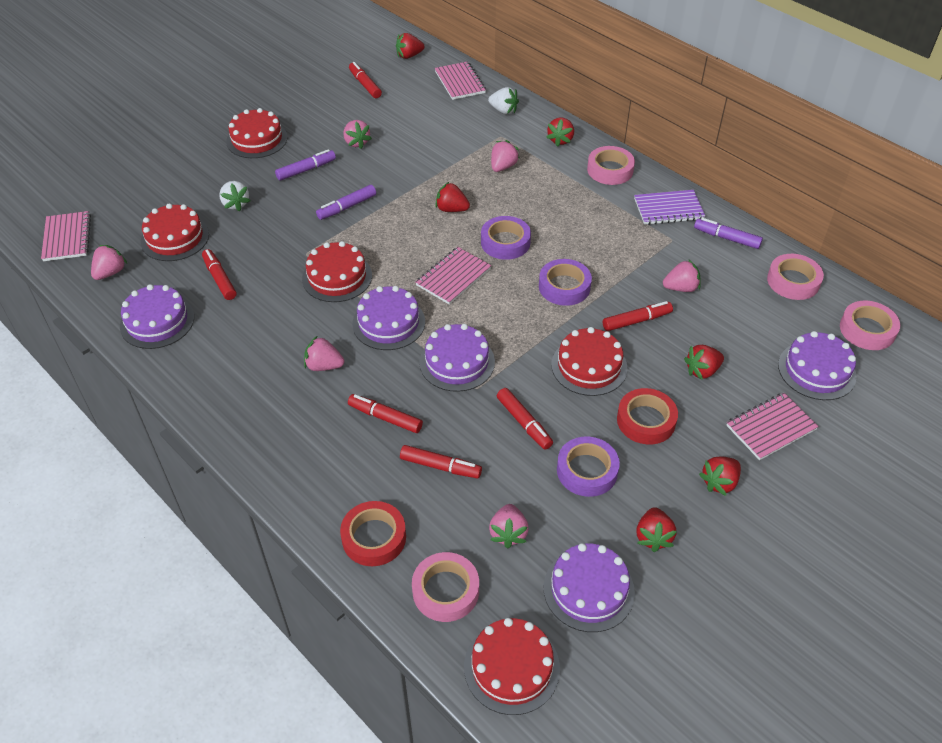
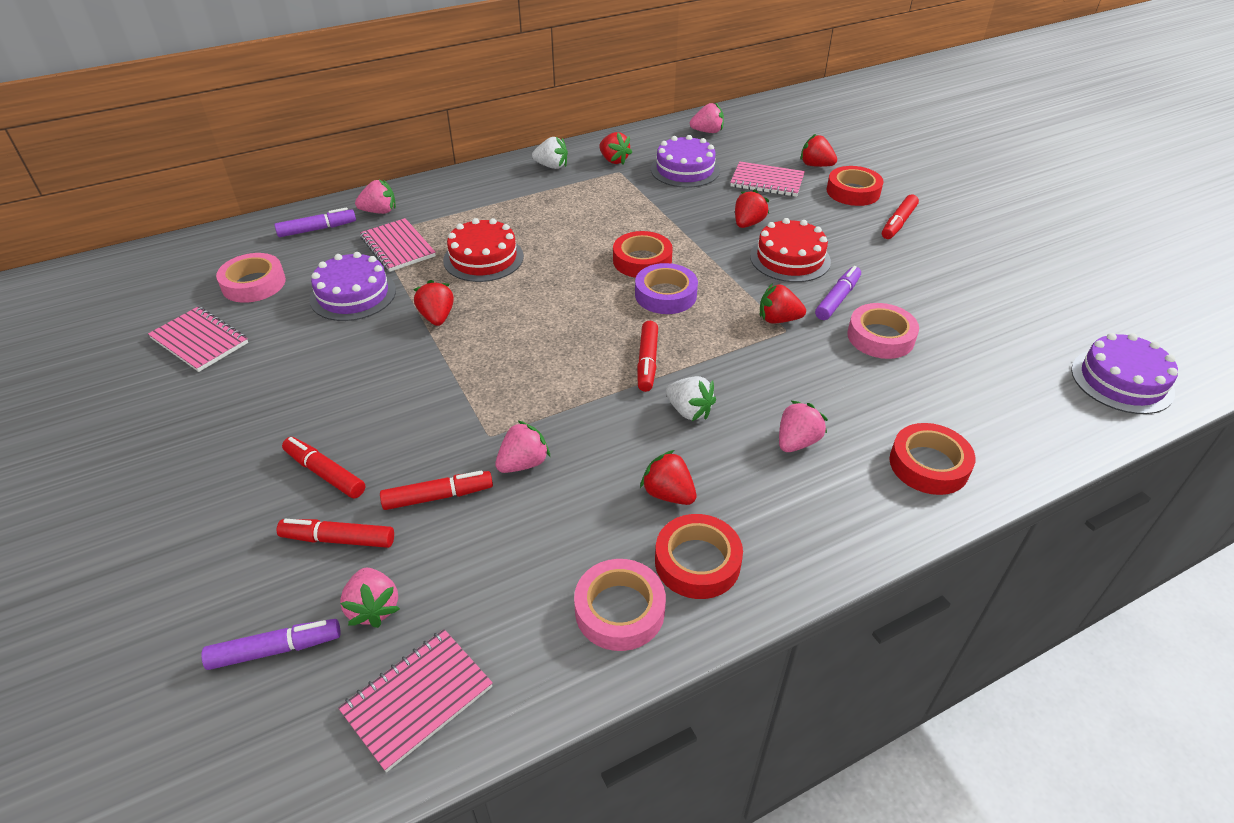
pink strawberry: 6 -> 5
pink tape: 4 -> 3
purple cake: 5 -> 3
purple notebook: 1 -> 0
purple tape: 3 -> 1
red cake: 5 -> 2
red marker: 6 -> 5
red tape: 2 -> 4

